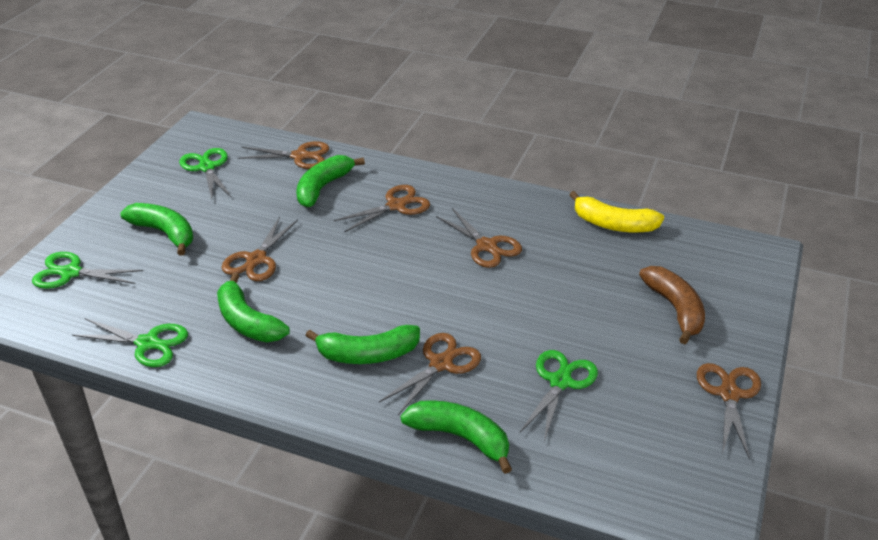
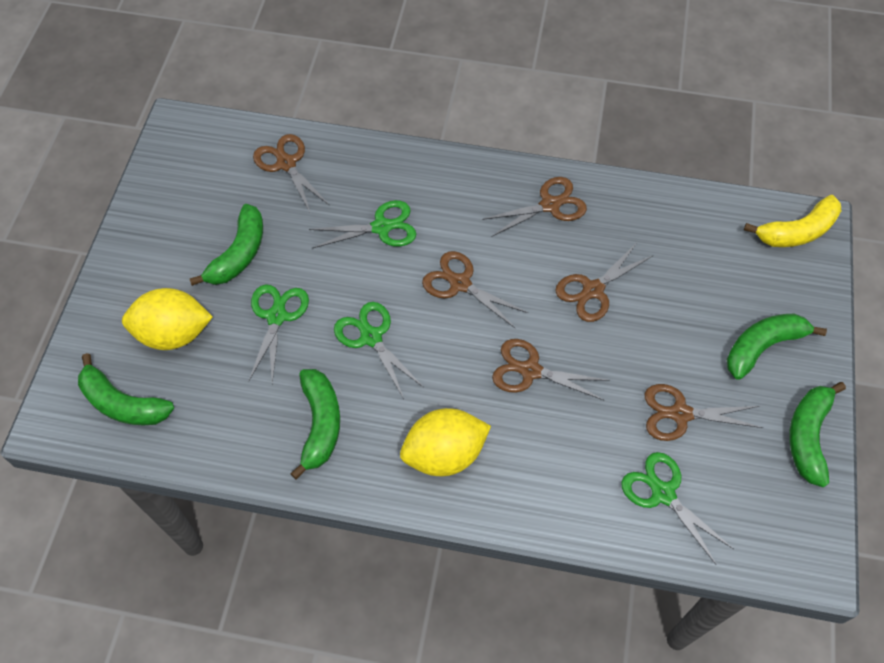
brown banana: 1 -> 0
yellow lemon: 0 -> 2

